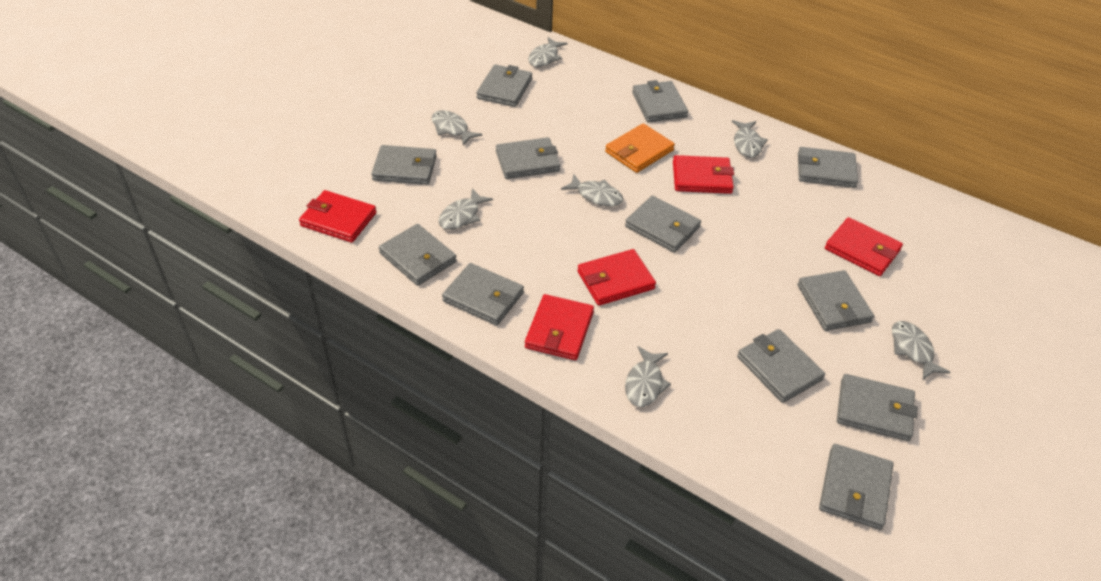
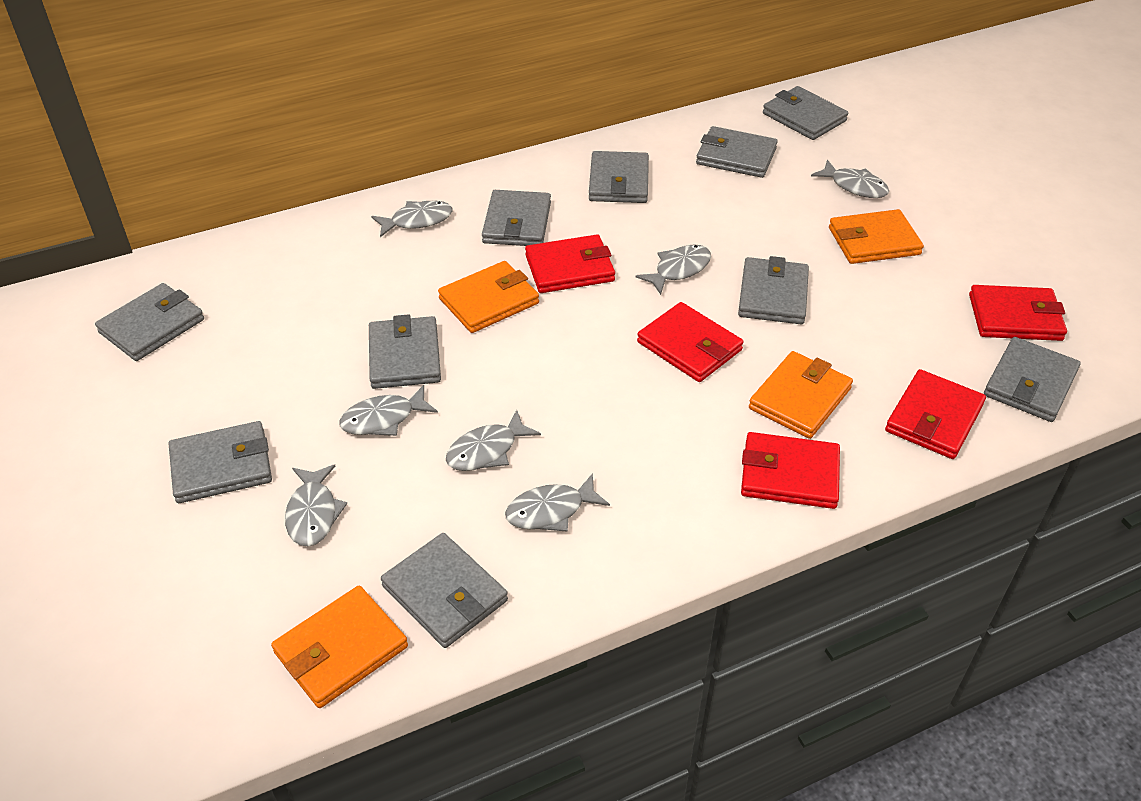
grey wallet: 12 -> 10
orange wallet: 1 -> 4

